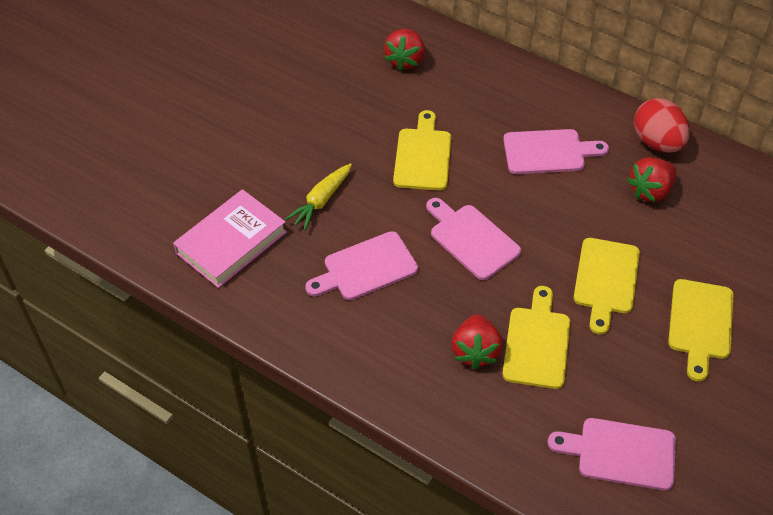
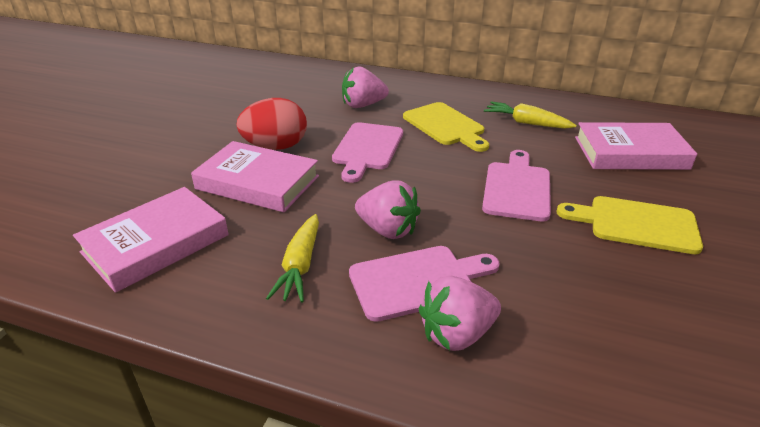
pink book: 1 -> 3
pink cutting board: 4 -> 3
pink strawberry: 0 -> 3
red strawberry: 3 -> 0
yellow carrot: 1 -> 2
yellow cutting board: 4 -> 2

